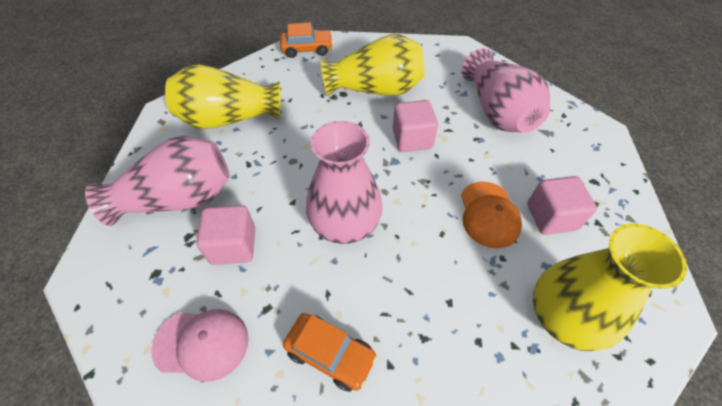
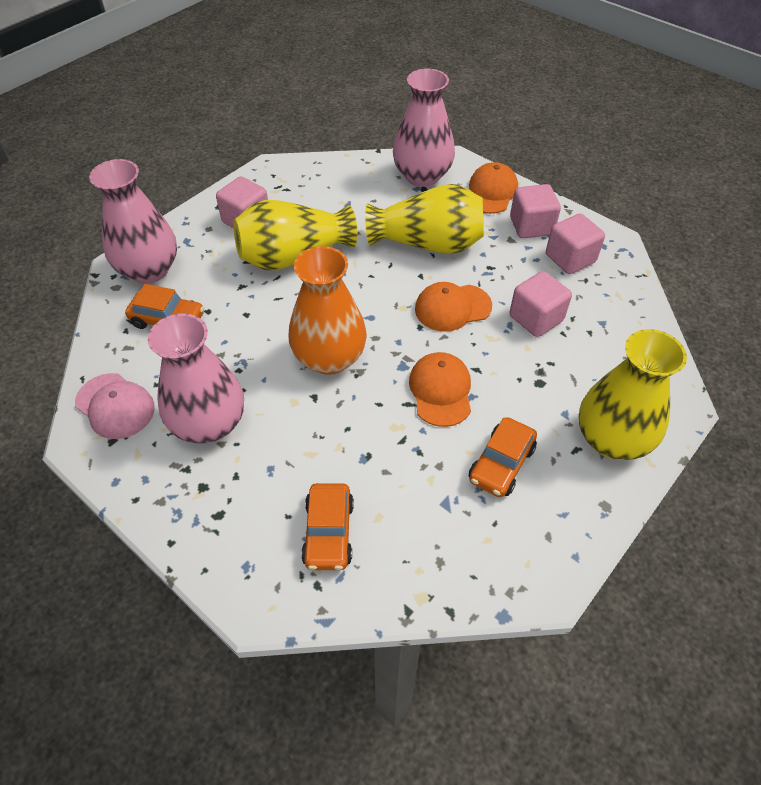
orange cap: 1 -> 3
orange car: 2 -> 3
orange vase: 0 -> 1
pink cube: 3 -> 4

